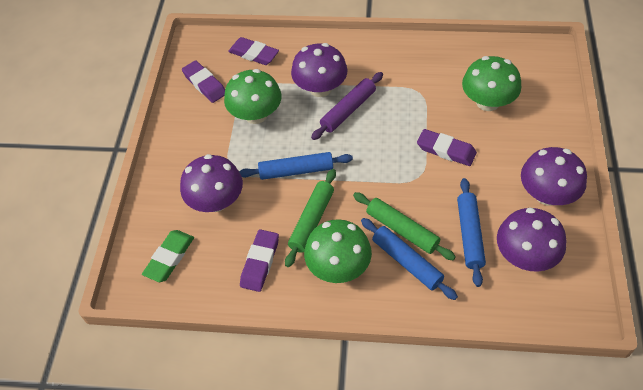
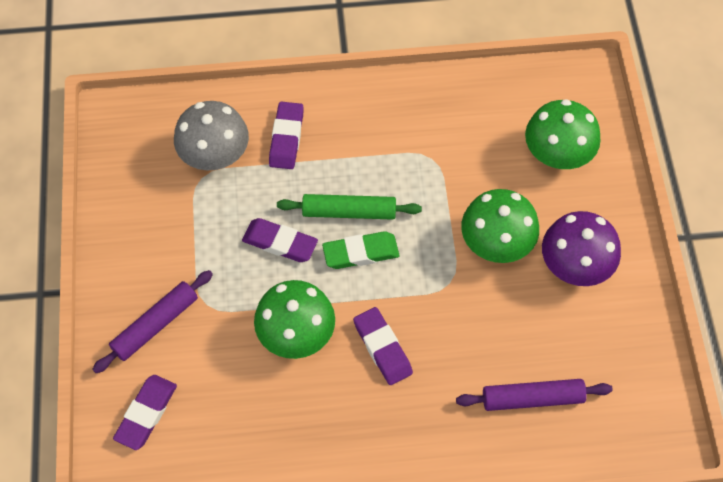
blue rolling pin: 3 -> 0
green rolling pin: 2 -> 1
grey mushroom: 0 -> 1
purple mushroom: 4 -> 1
purple rolling pin: 1 -> 2

